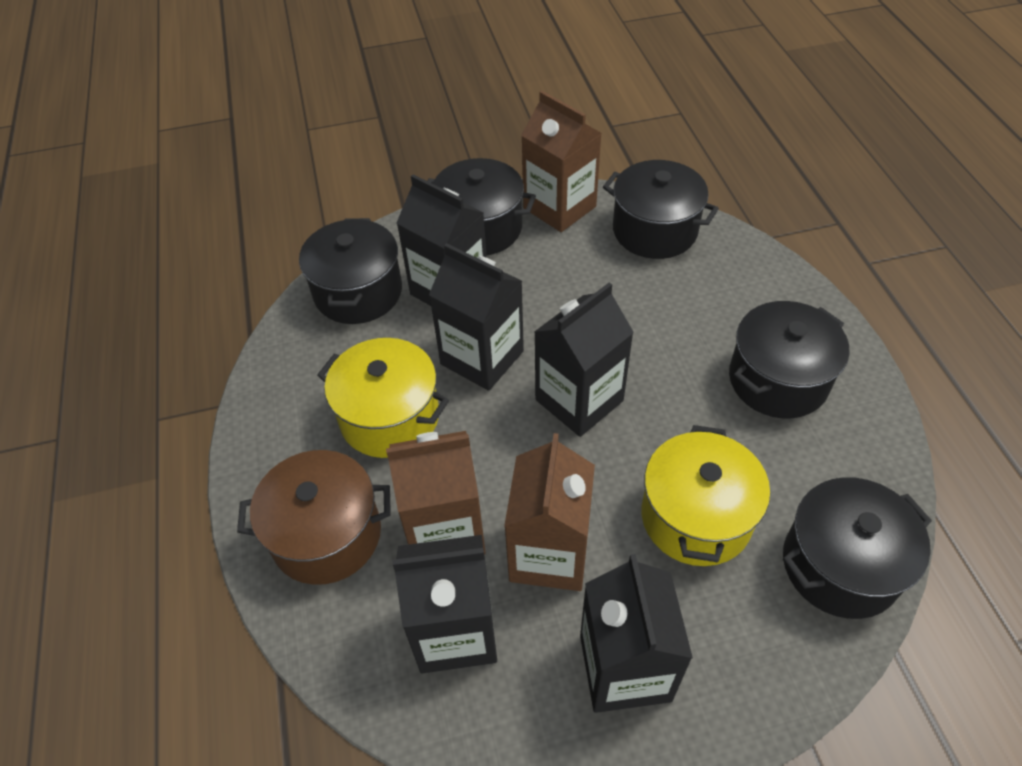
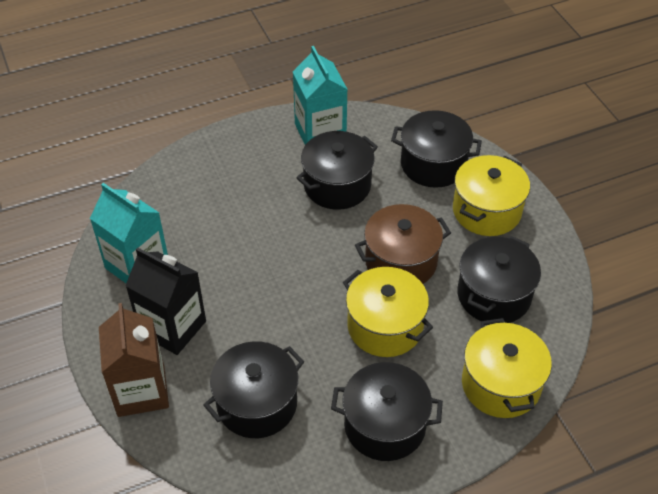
black carton: 5 -> 1
brown carton: 3 -> 1
turquoise carton: 0 -> 2
yellow pot: 2 -> 3

